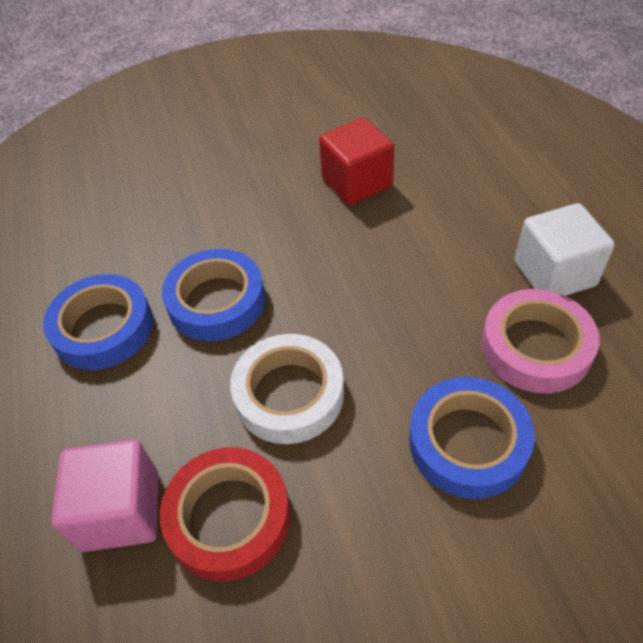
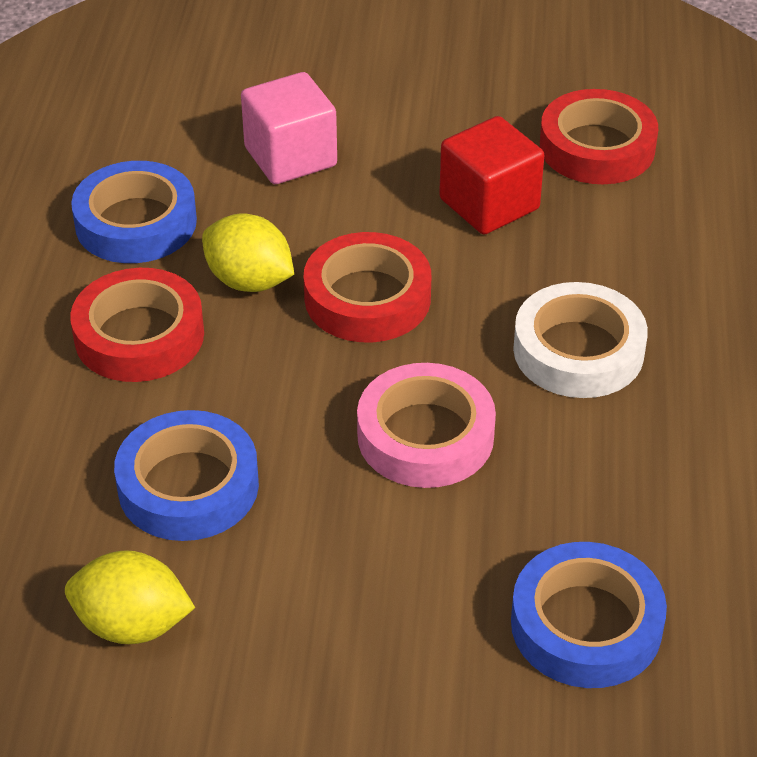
red tape: 1 -> 3
white cube: 1 -> 0
yellow lemon: 0 -> 2

